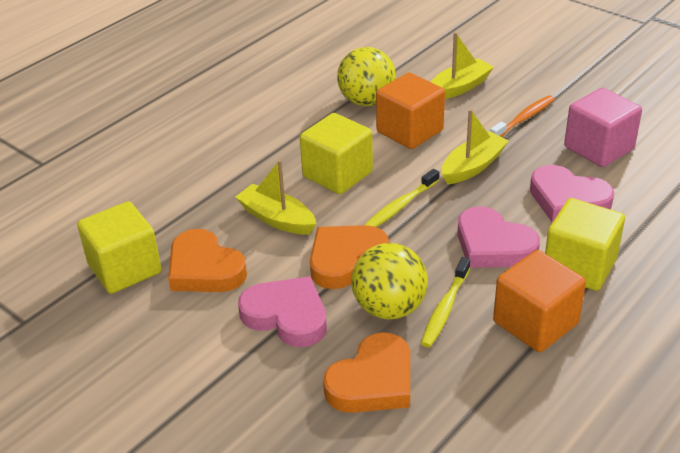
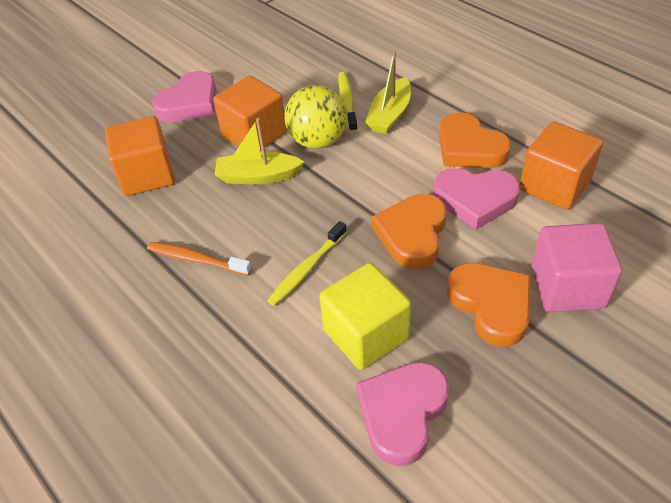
orange cube: 2 -> 3
yellow ball: 2 -> 1
yellow boat: 3 -> 2
yellow cube: 3 -> 1

